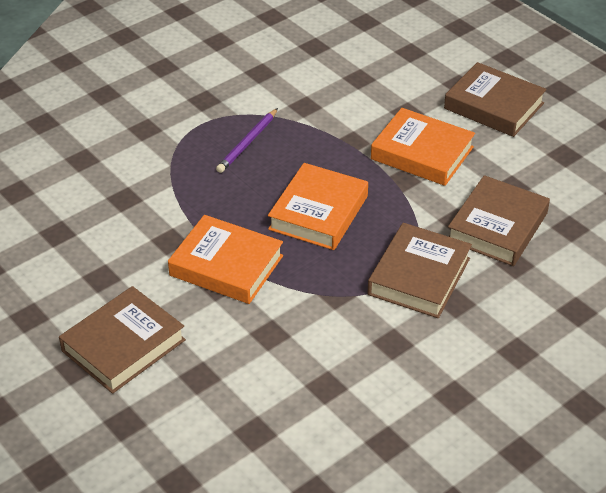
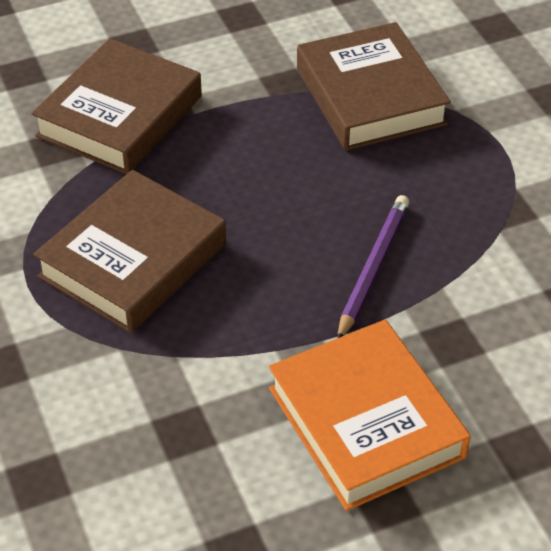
brown book: 4 -> 3
orange book: 3 -> 1

